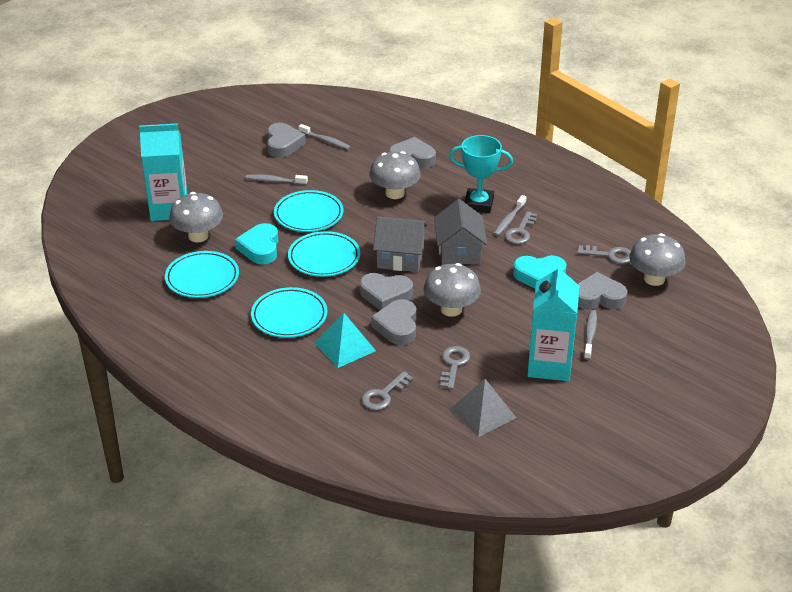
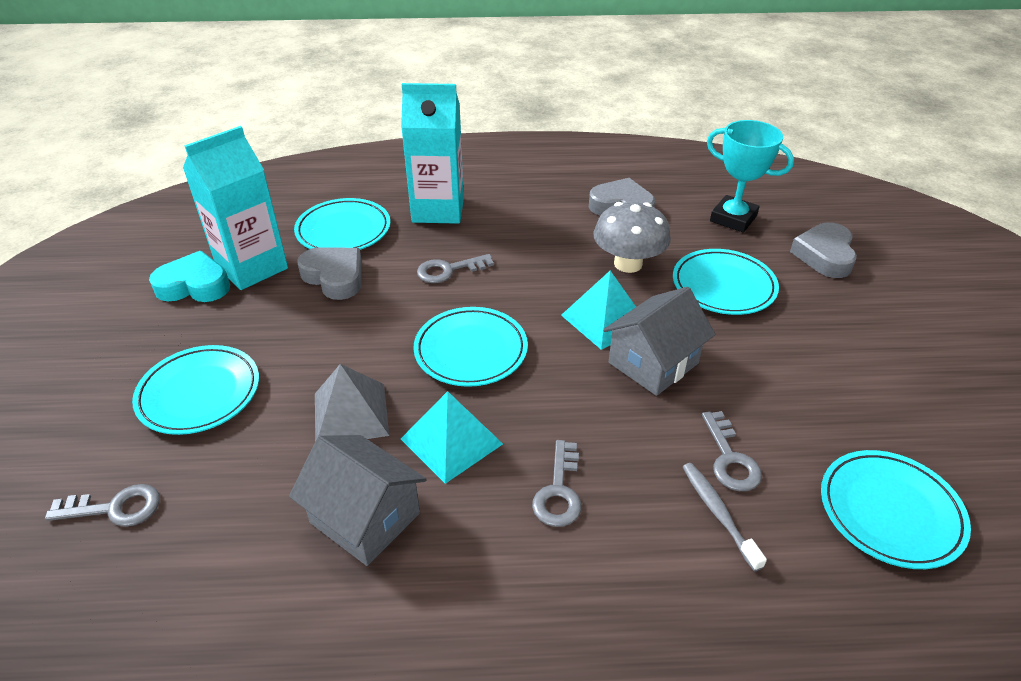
grey heart: 5 -> 3
grey mushroom: 4 -> 1
grey toothbrush: 4 -> 1
turquoise heart: 2 -> 1
turquoise plate: 4 -> 5
turquoise pyramid: 1 -> 2

